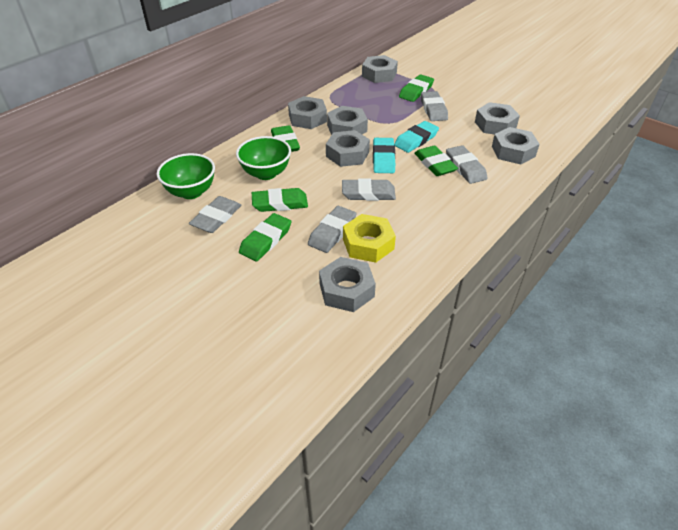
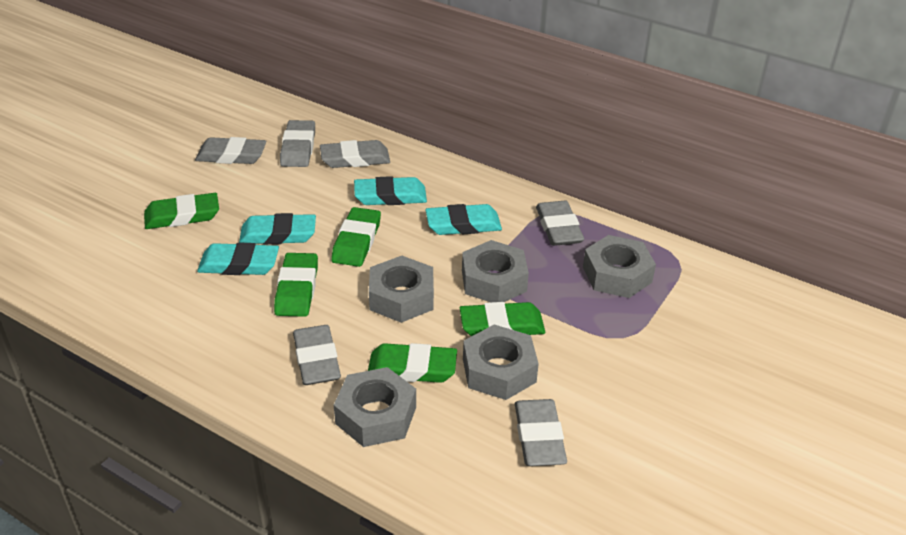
green bowl: 2 -> 0
grey eraser: 5 -> 6
grey nut: 7 -> 5
turquoise eraser: 2 -> 4
yellow nut: 1 -> 0

